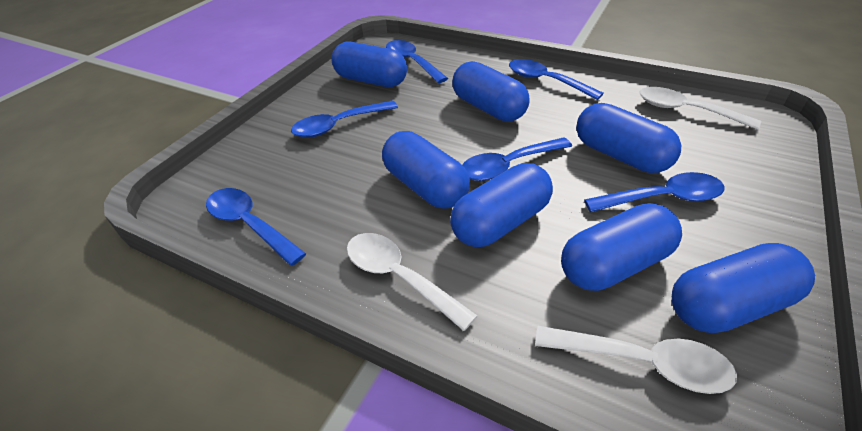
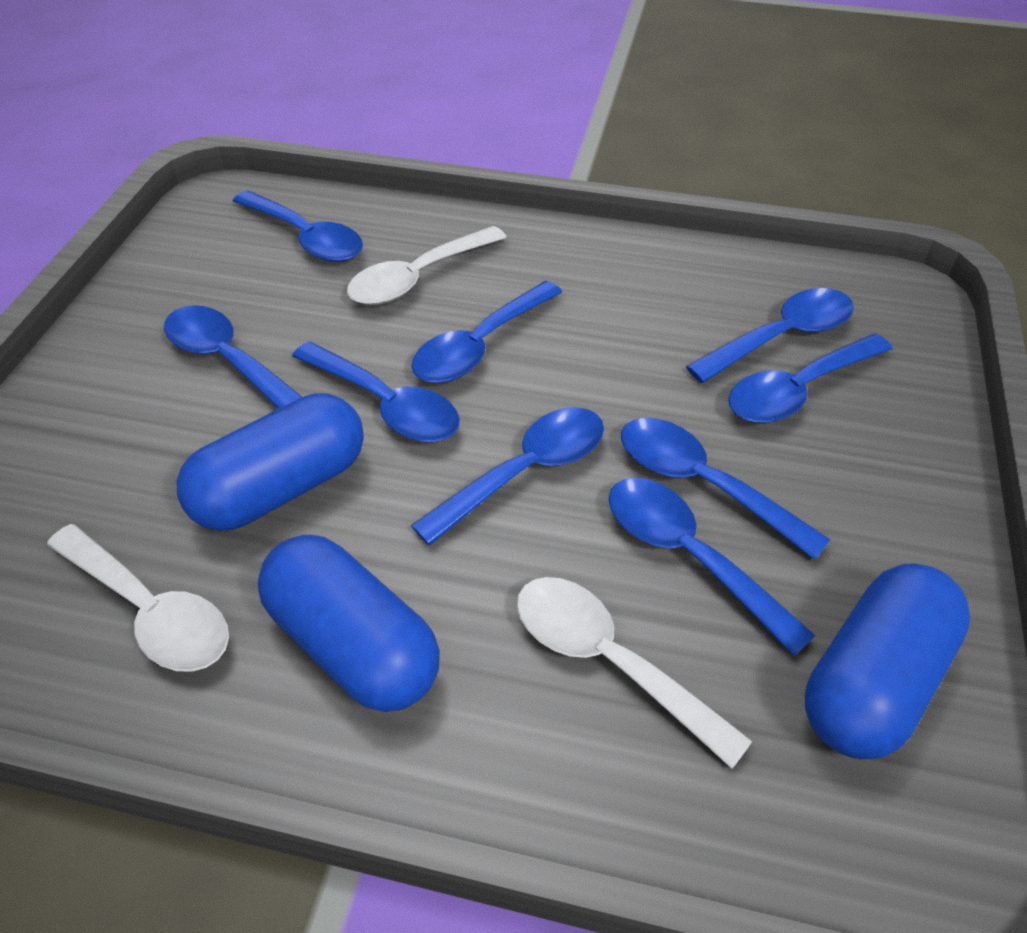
blue capsule: 7 -> 3
blue spoon: 6 -> 9

